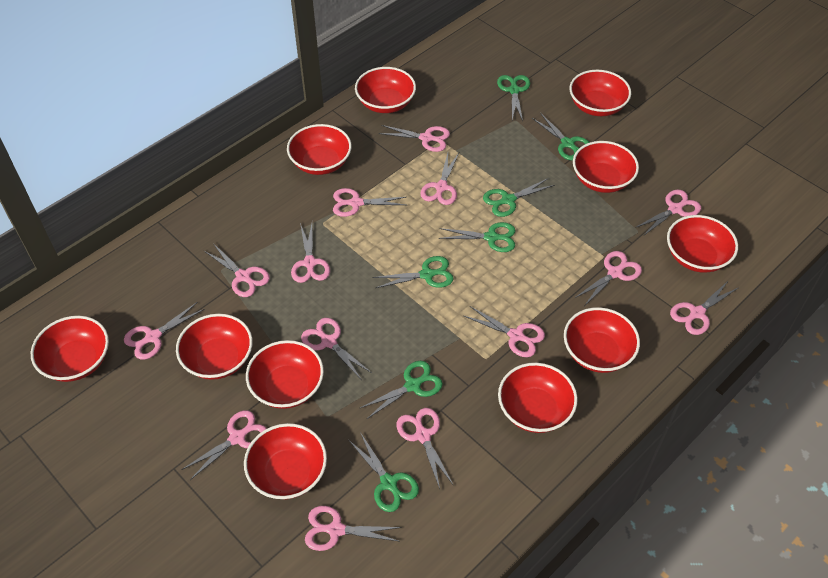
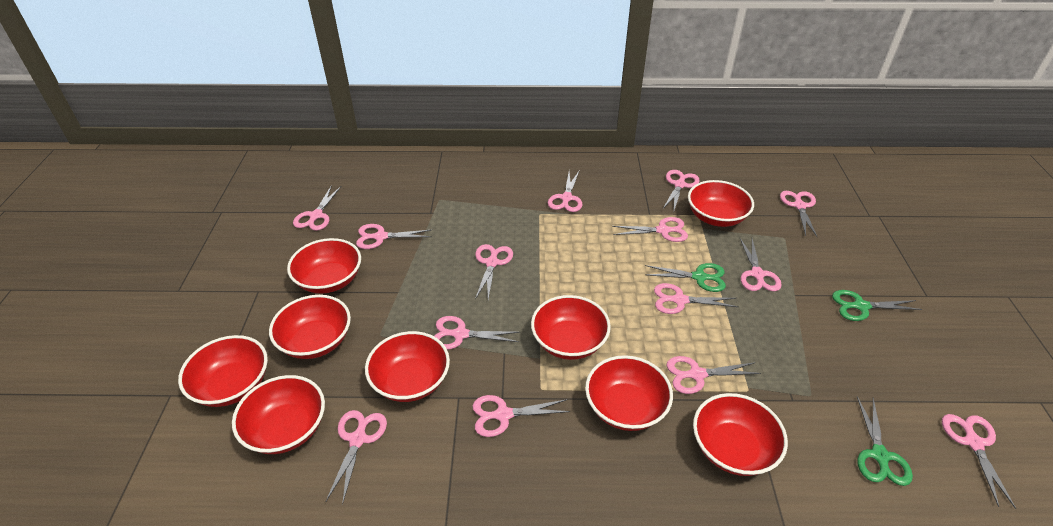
green scissors: 7 -> 3
red bowl: 11 -> 9

